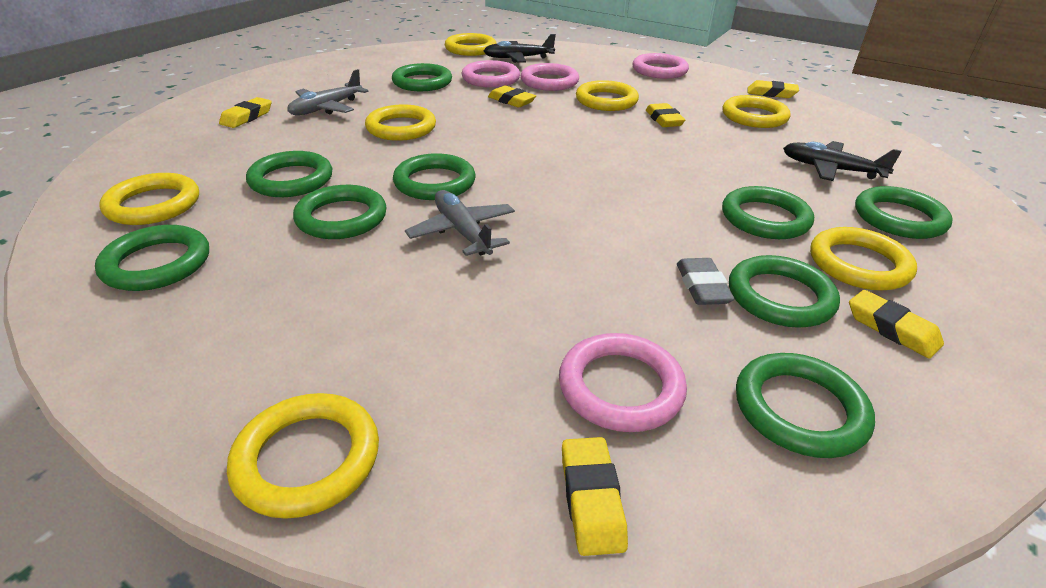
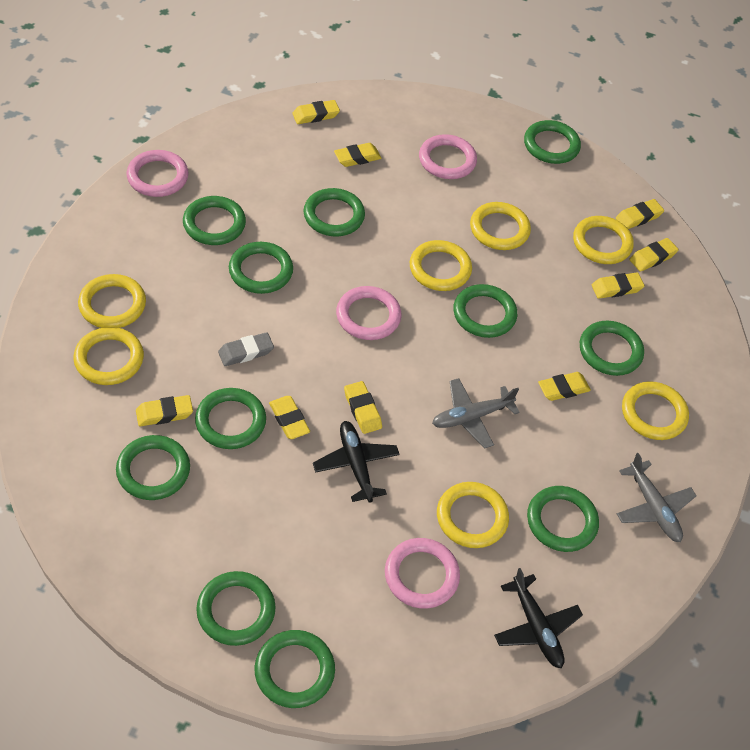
green ring: 9 -> 11
yellow eraser: 6 -> 9

